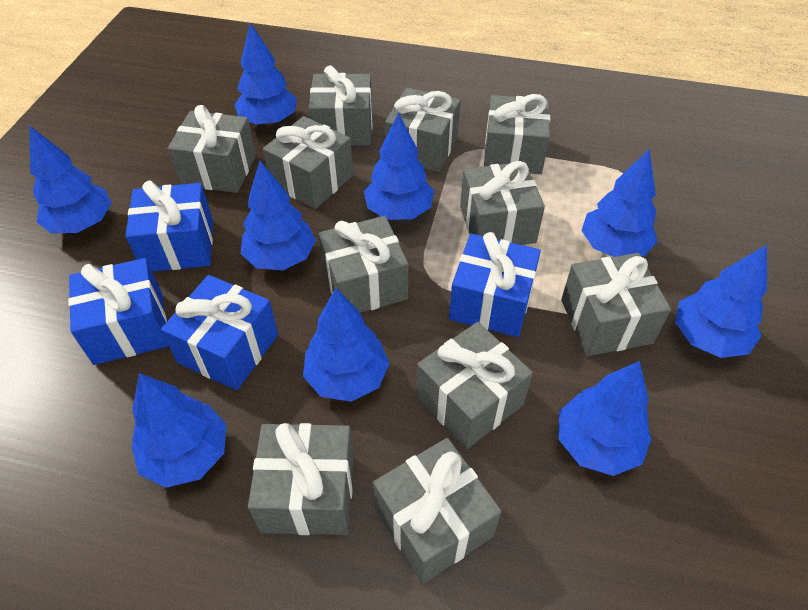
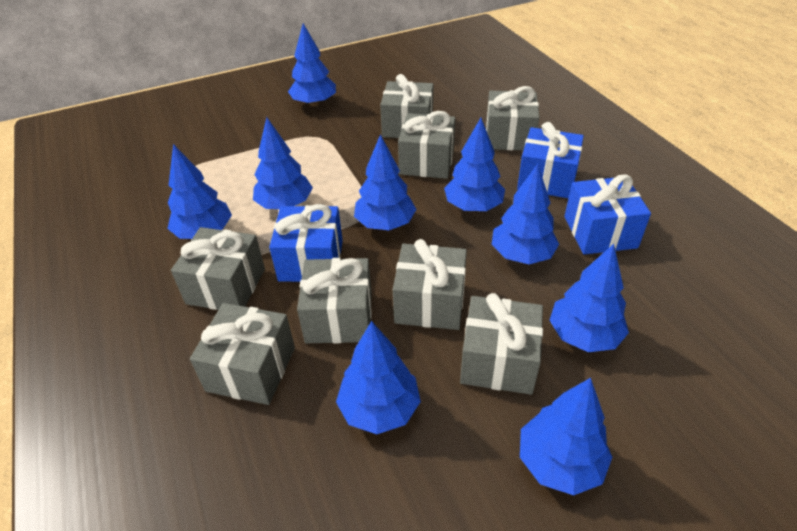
blue gift: 4 -> 3
grey gift: 11 -> 8

